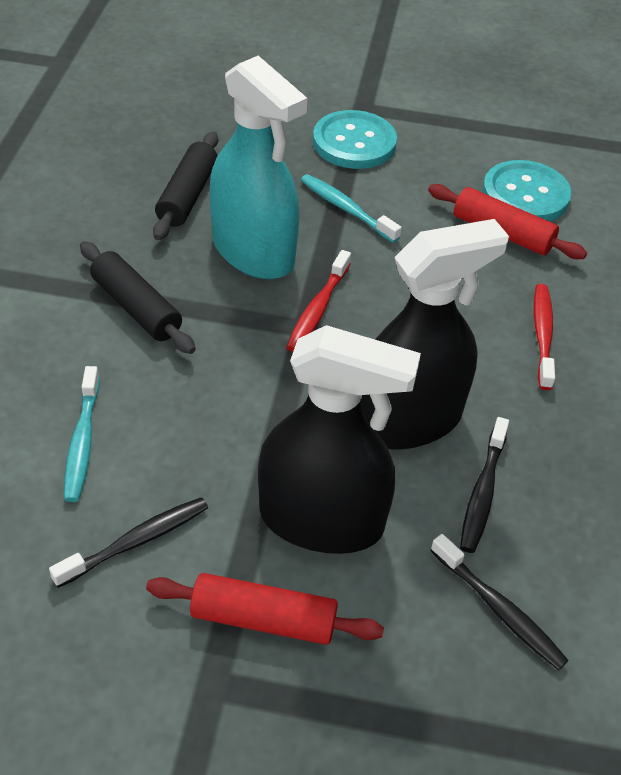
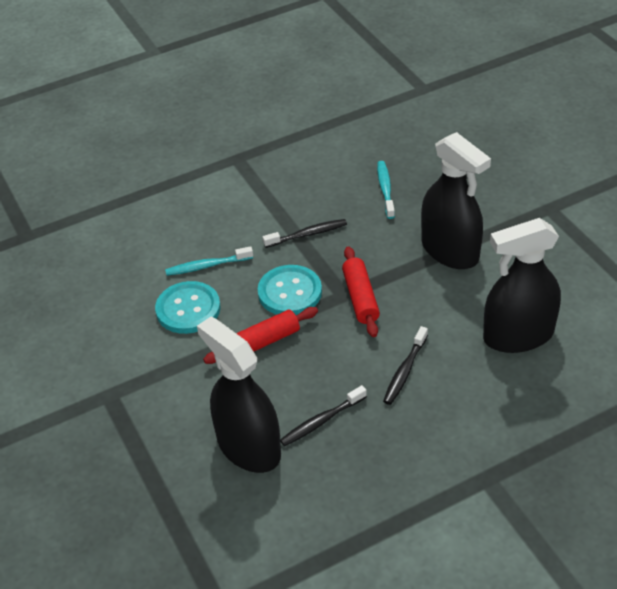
black rolling pin: 2 -> 0
black spray bottle: 2 -> 3
red toothbrush: 2 -> 0
turquoise spray bottle: 1 -> 0

